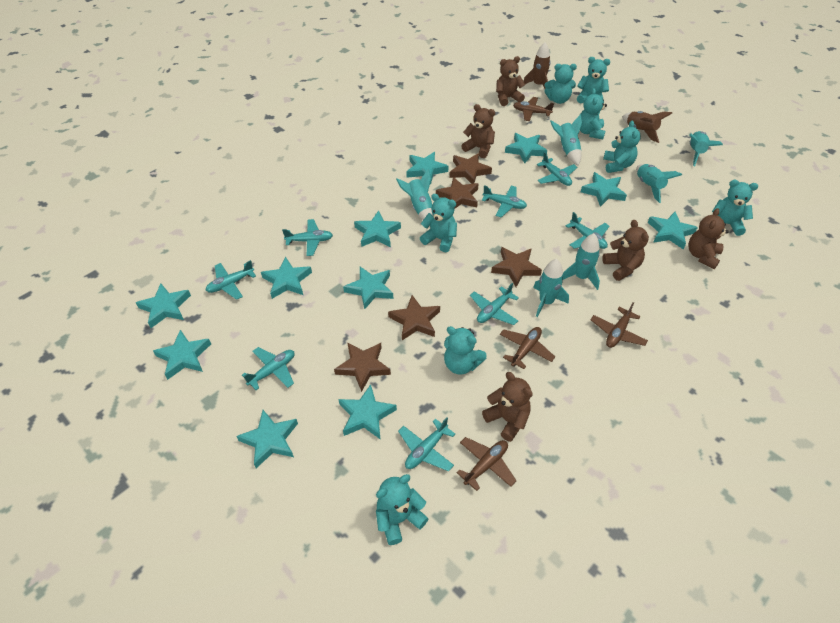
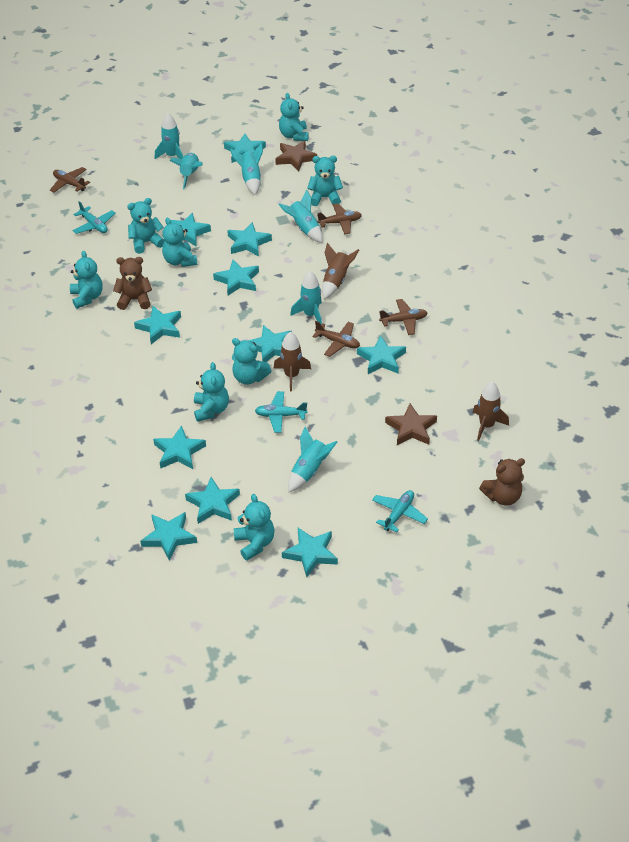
brown rocket: 2 -> 3
brown star: 5 -> 2
brown teddy bear: 5 -> 2
turquoise plane: 8 -> 3

